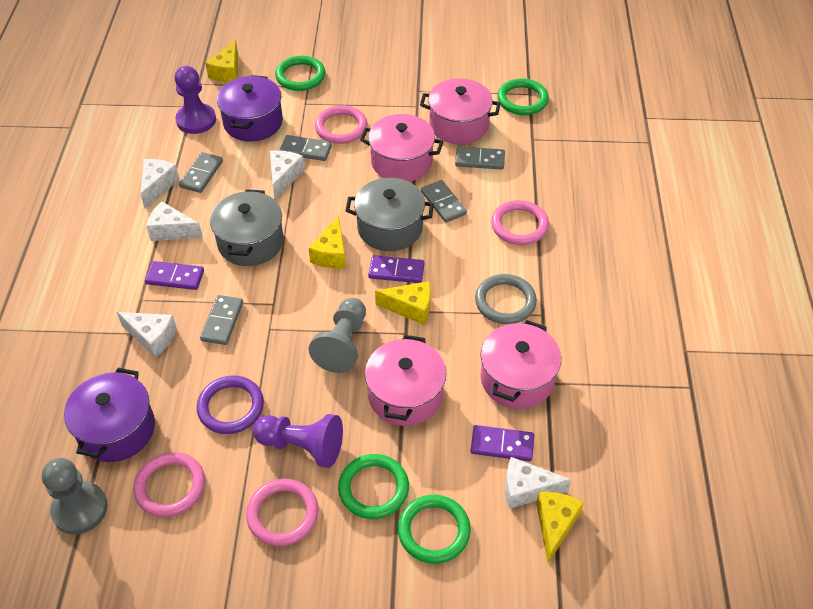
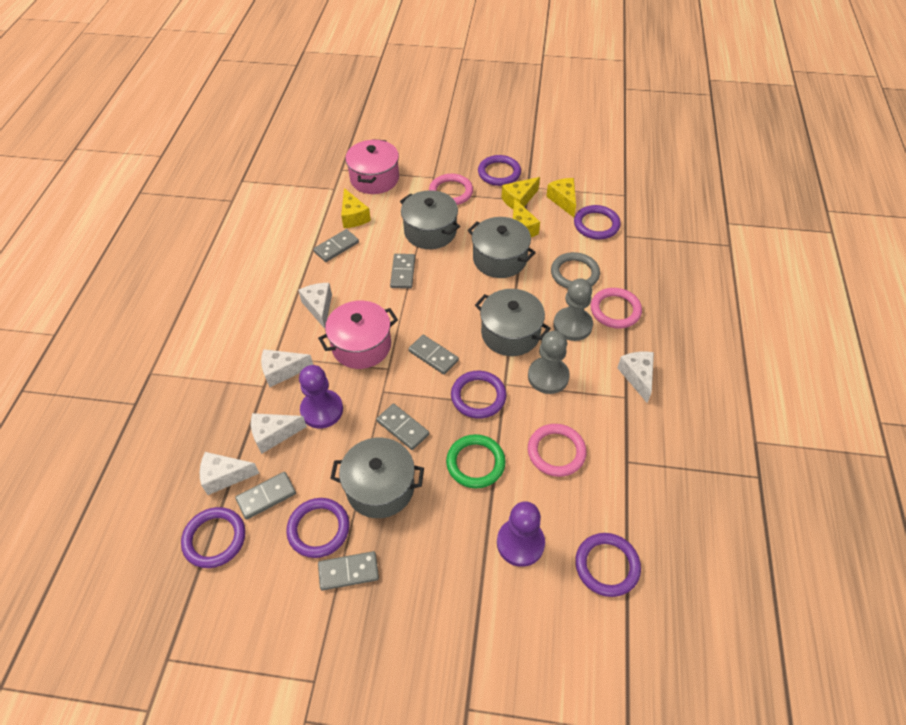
green ring: 4 -> 1
grey domino: 5 -> 6
grey pot: 2 -> 4
pink pot: 4 -> 2
pink ring: 4 -> 3
purple domino: 3 -> 0
purple pot: 2 -> 0
purple ring: 1 -> 6

